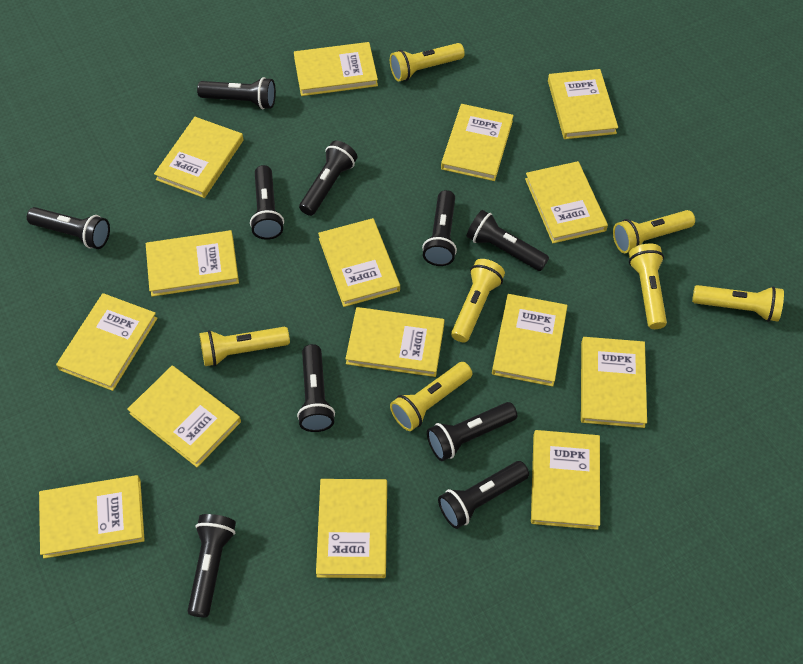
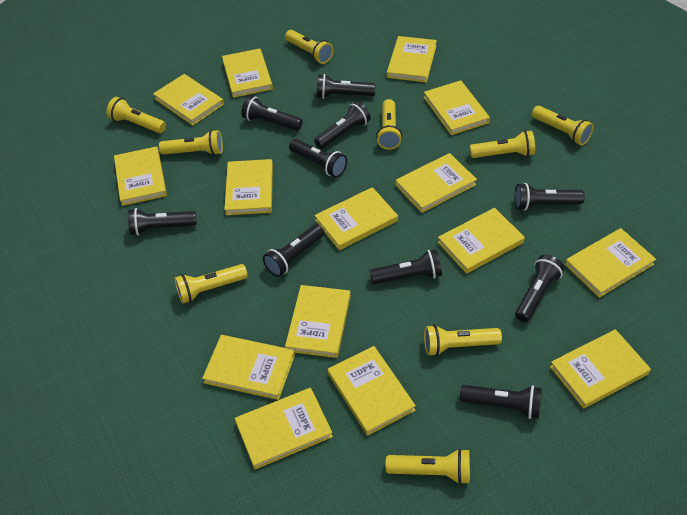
yellow flashlight: 7 -> 9

